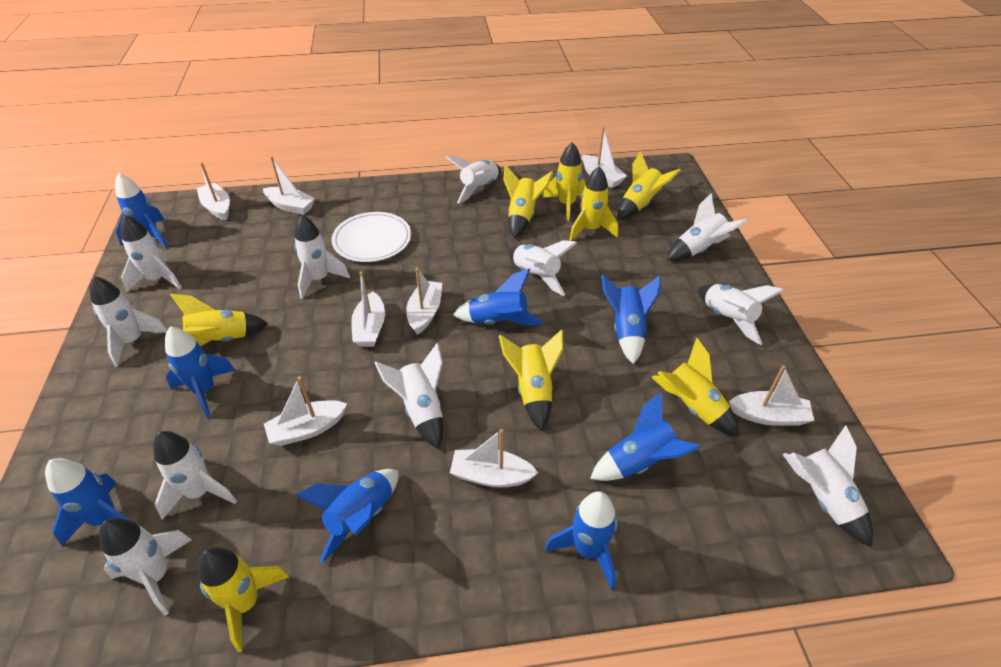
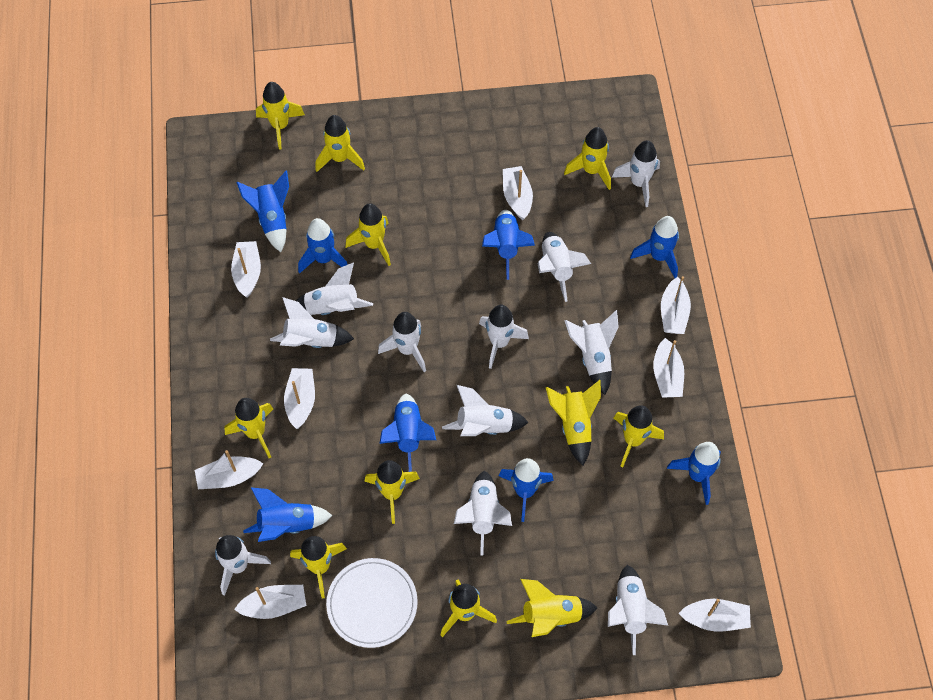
yellow rocket: 8 -> 11

